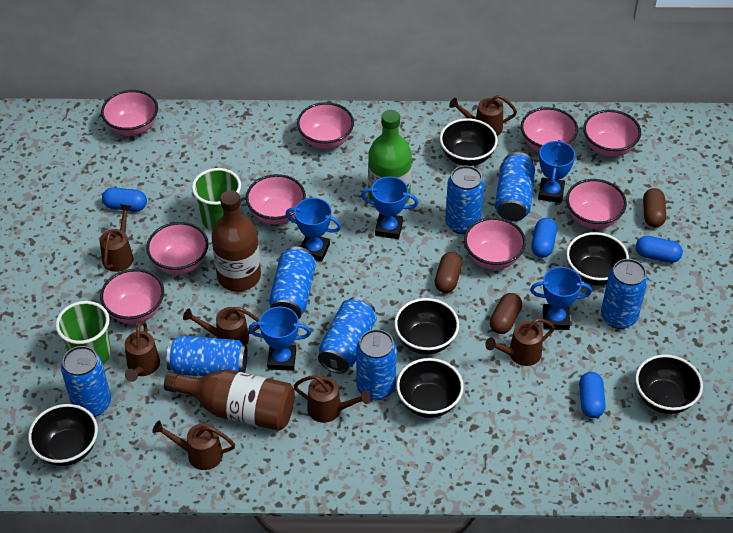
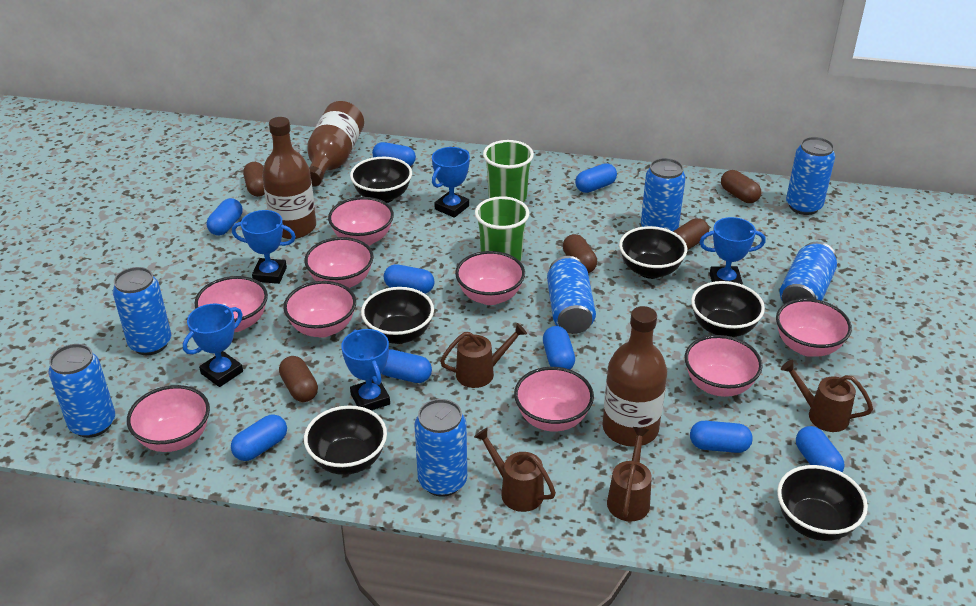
blue can: 8 -> 7
blue capsule: 4 -> 9
brown bottle: 2 -> 3
brown capsule: 3 -> 5
brown watering can: 7 -> 4
green bottle: 1 -> 0

